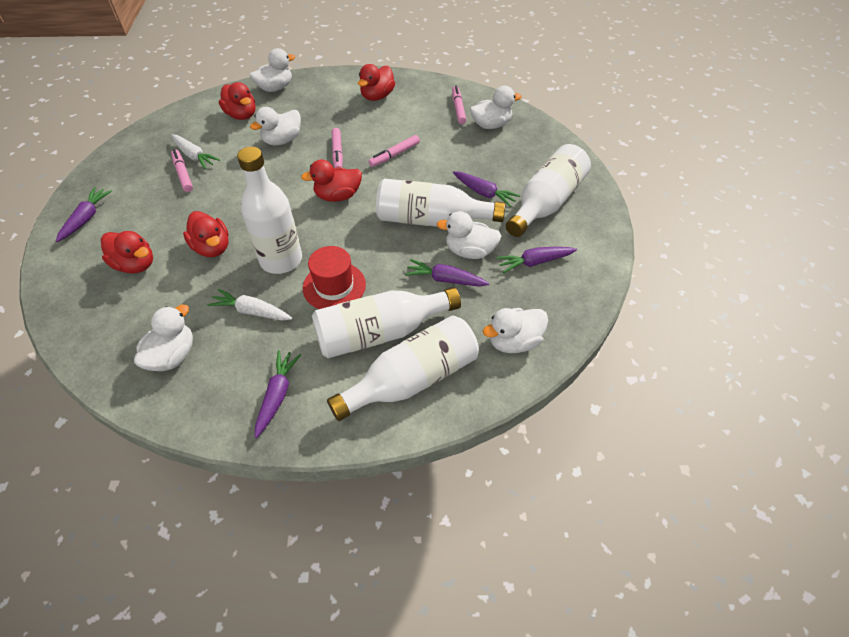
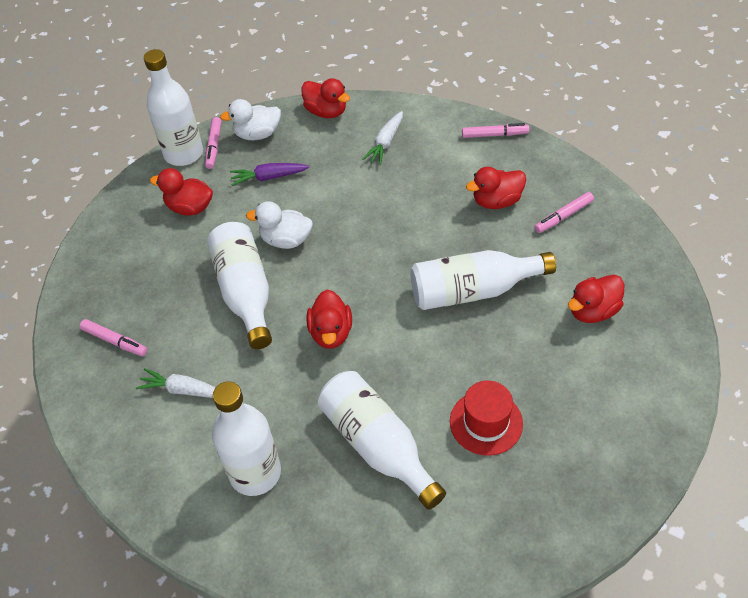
purple carrot: 5 -> 1
white duck: 6 -> 2

